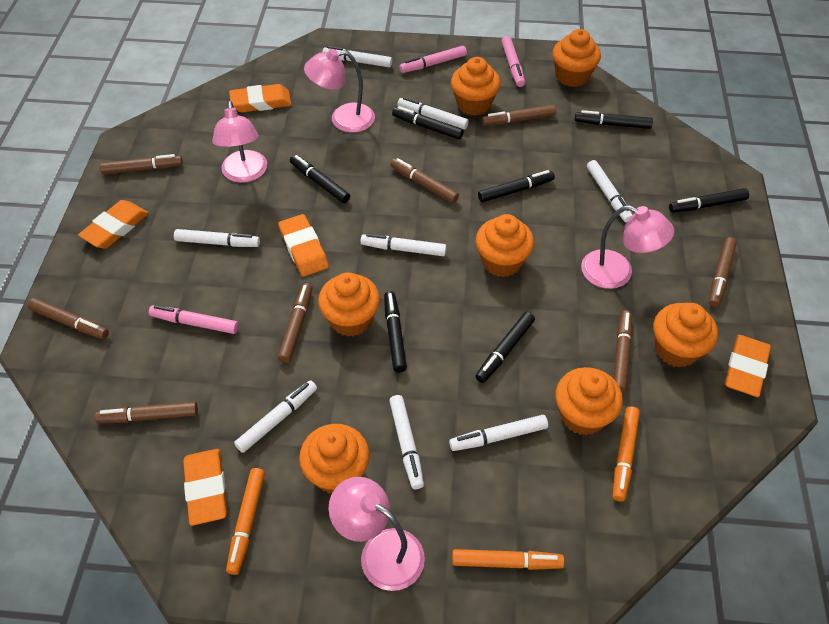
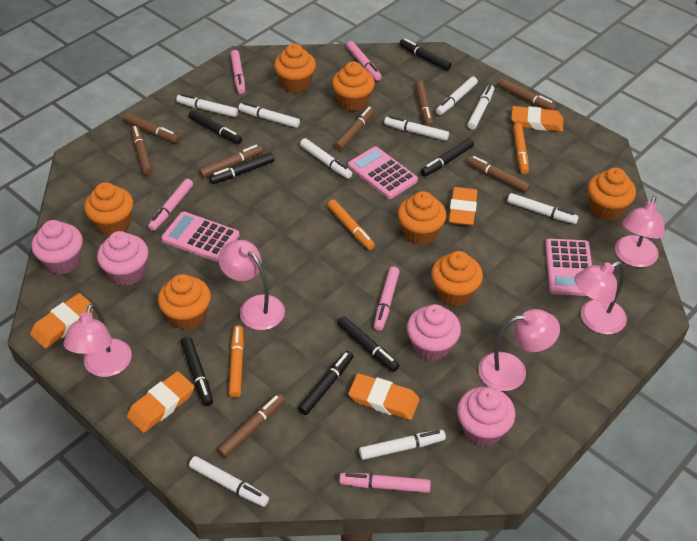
pink calculator: 0 -> 3
pink cupcake: 0 -> 4
pink lamp: 4 -> 5
pink marker: 3 -> 5
white marker: 8 -> 9

